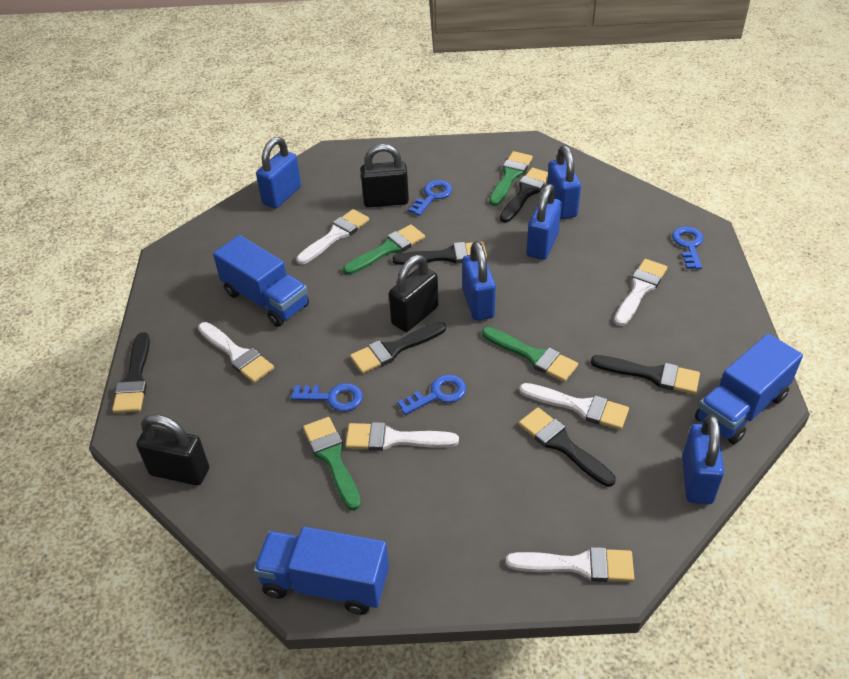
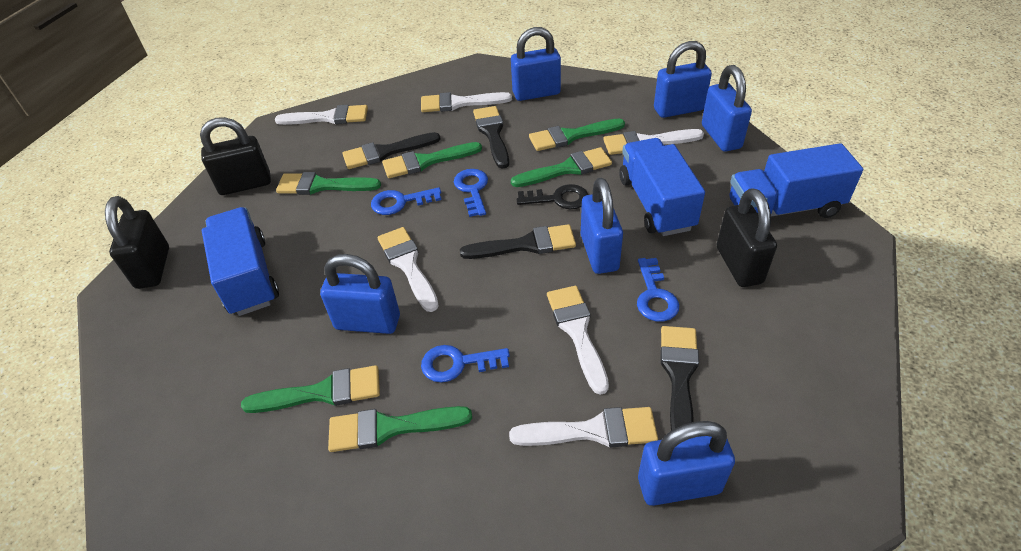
black brush: 6 -> 4
black key: 0 -> 1
blue padlock: 5 -> 6
green brush: 4 -> 6

